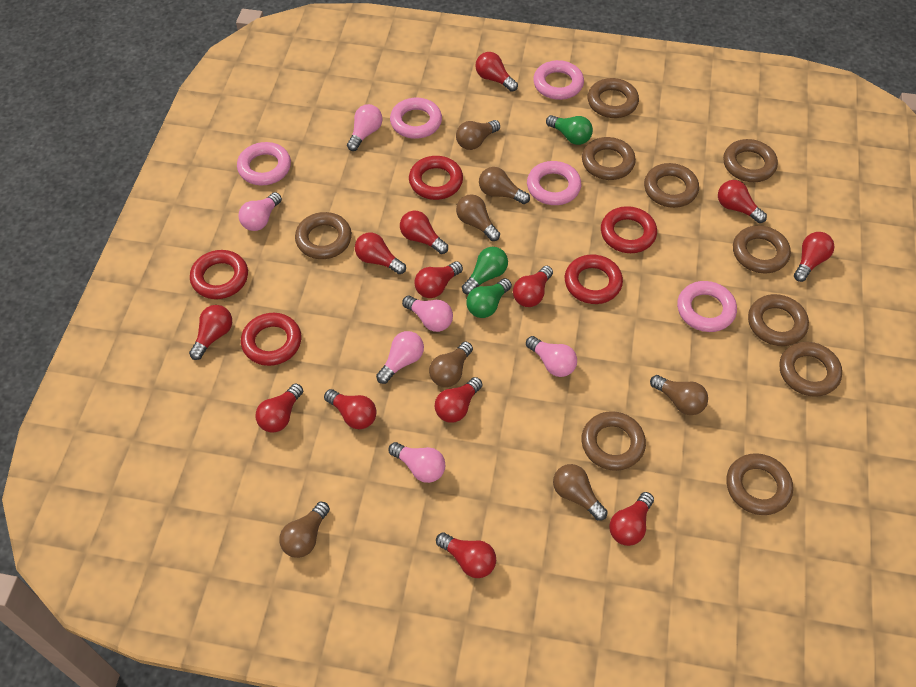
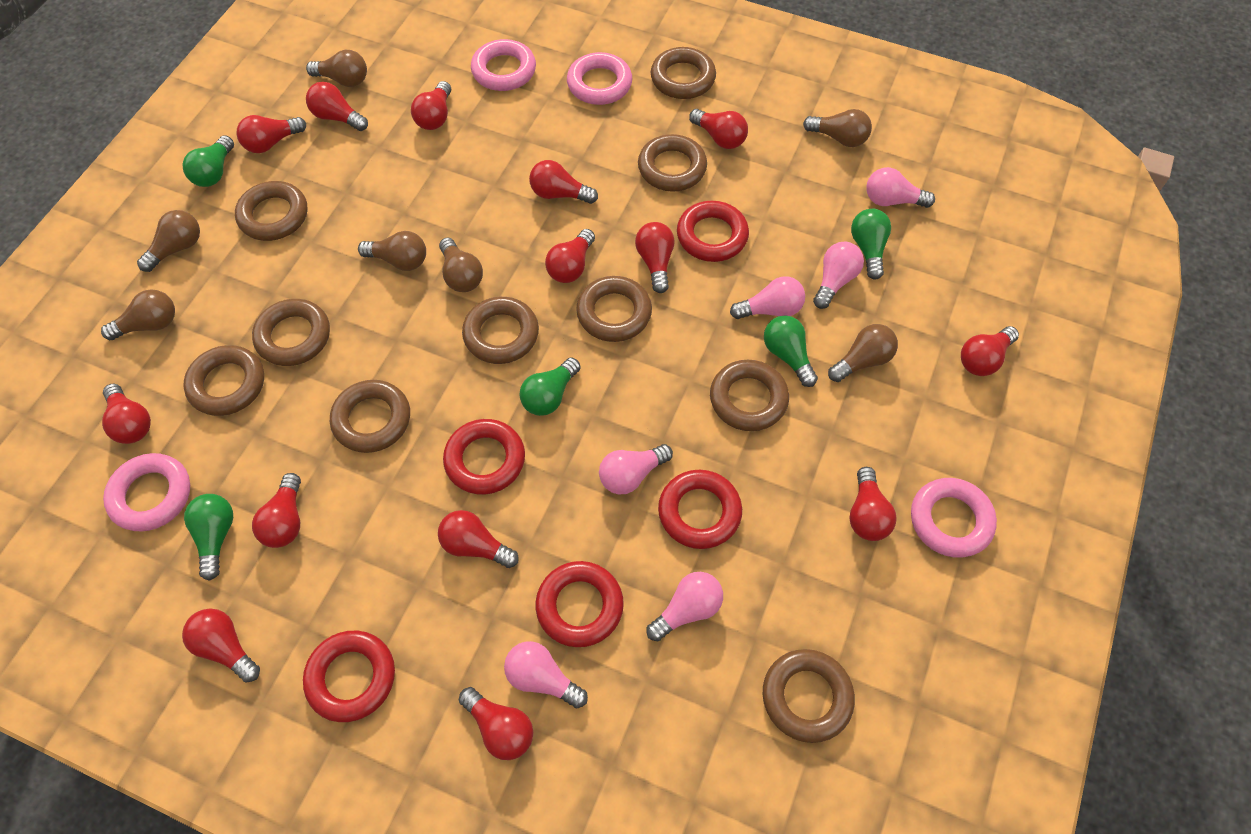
green light bulb: 3 -> 5
pink ring: 5 -> 4
red light bulb: 13 -> 14

